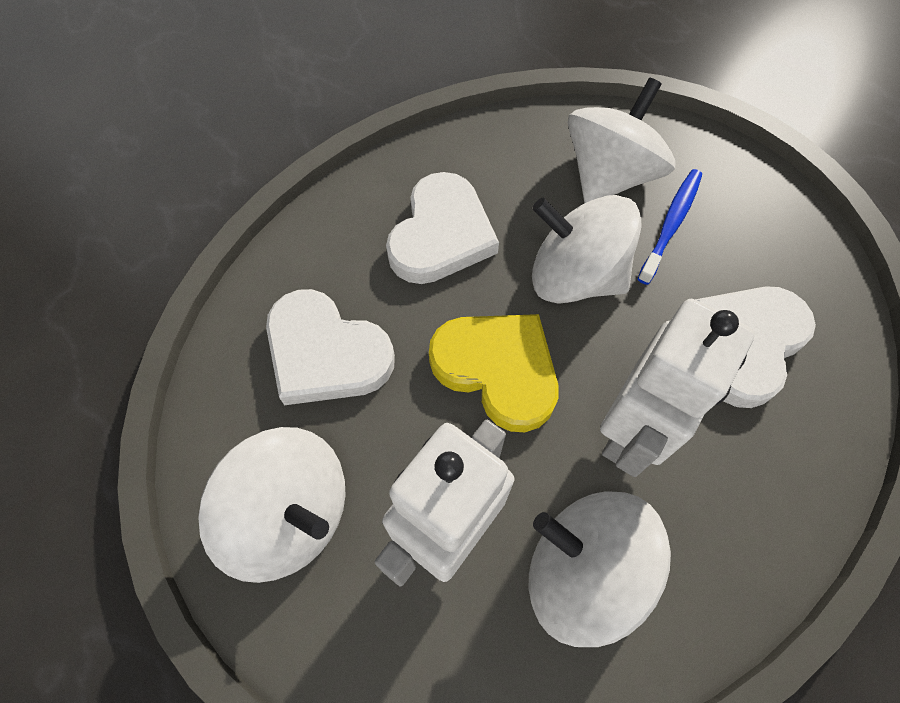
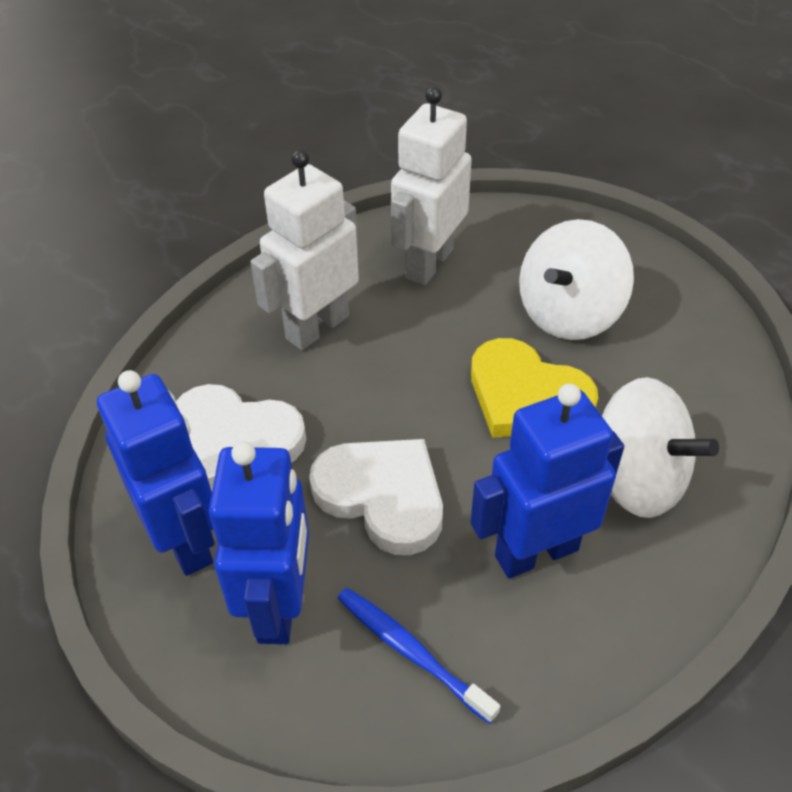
blue robot: 0 -> 3
white heart: 3 -> 2
white spinning top: 4 -> 2

